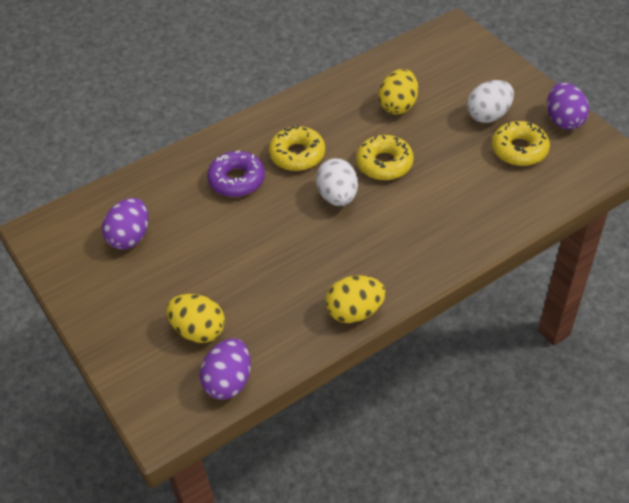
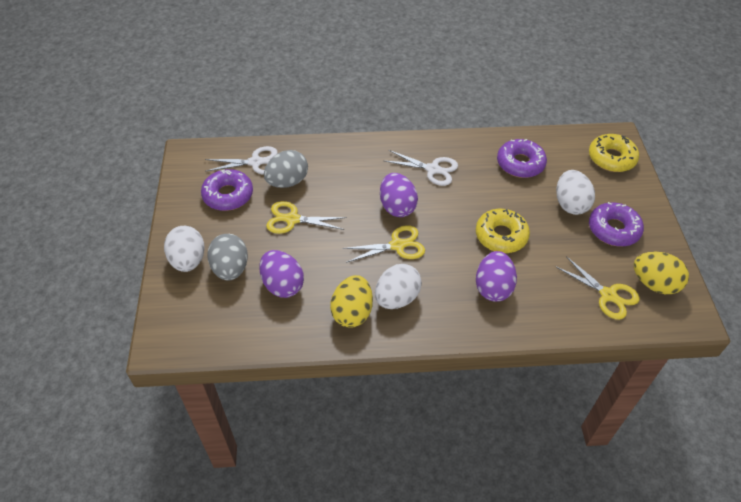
grey egg: 0 -> 2
purple donut: 1 -> 3
white egg: 2 -> 3
white scissors: 0 -> 2
yellow donut: 3 -> 2
yellow egg: 3 -> 2
yellow scissors: 0 -> 3

